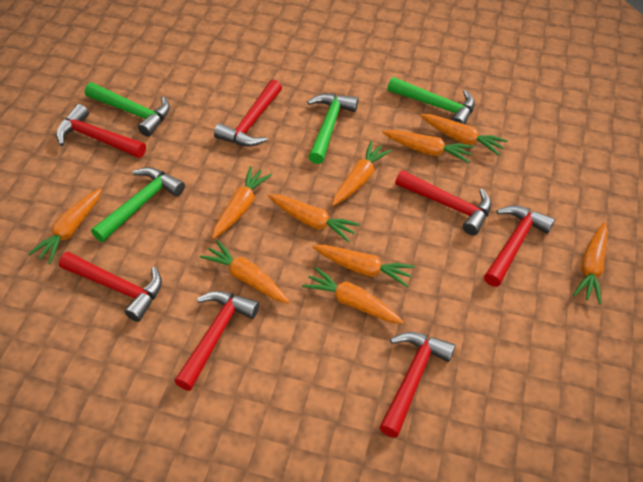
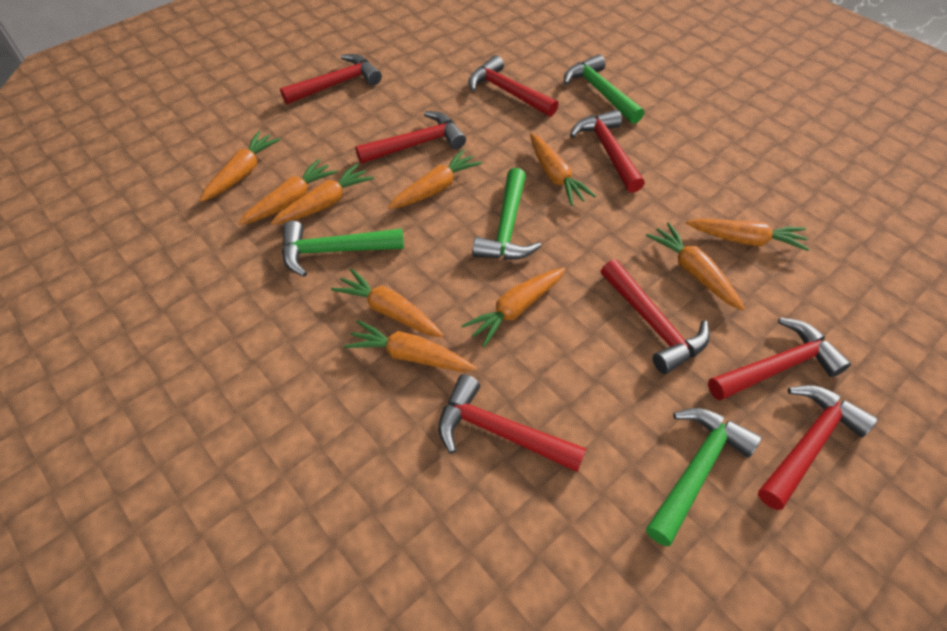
red hammer: 7 -> 8

